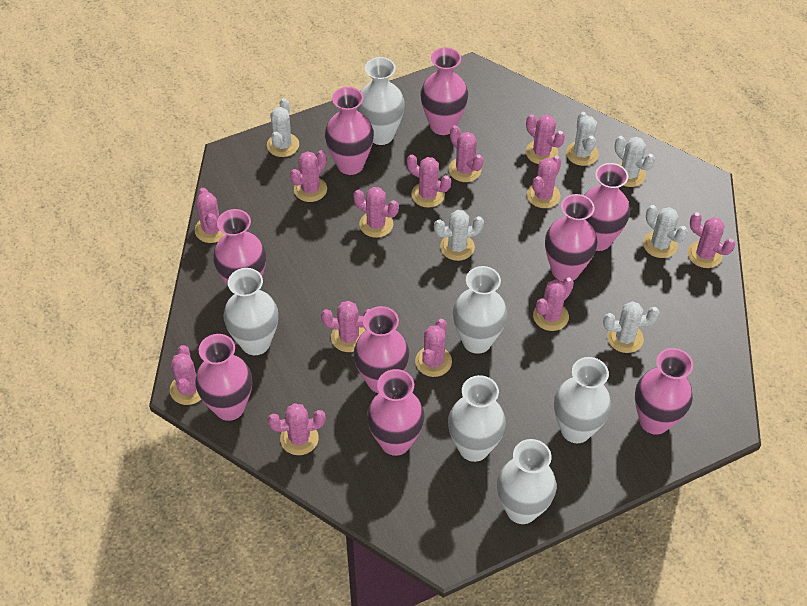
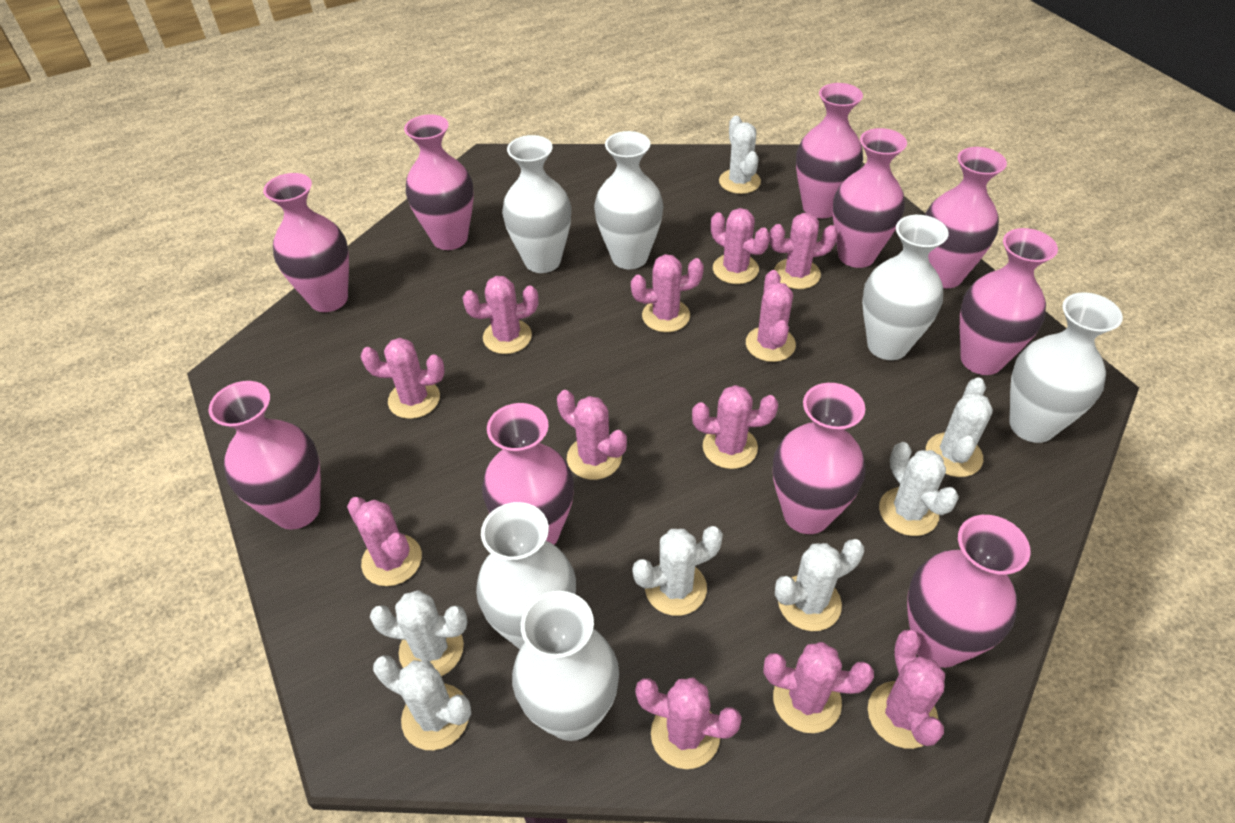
pink cactus: 13 -> 12
pink vase: 9 -> 10
white cactus: 6 -> 7

